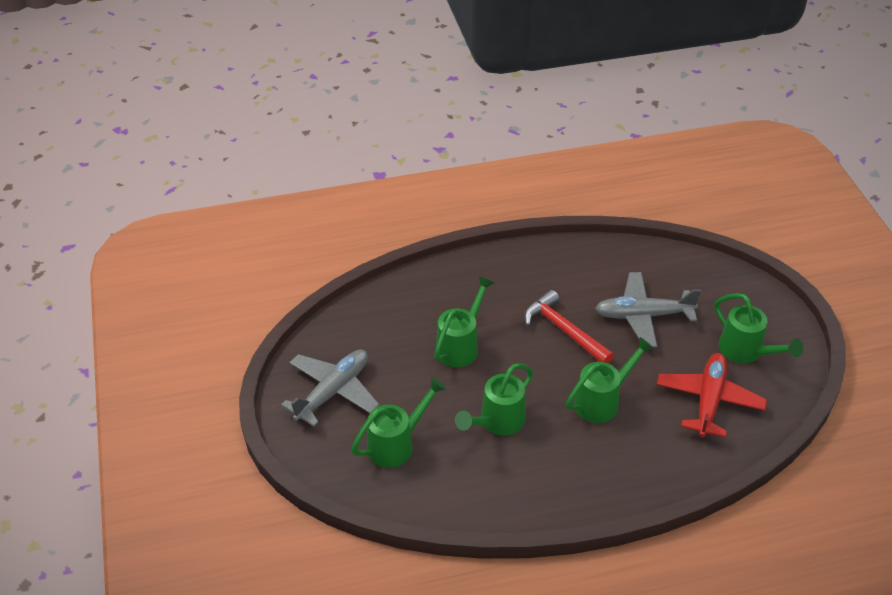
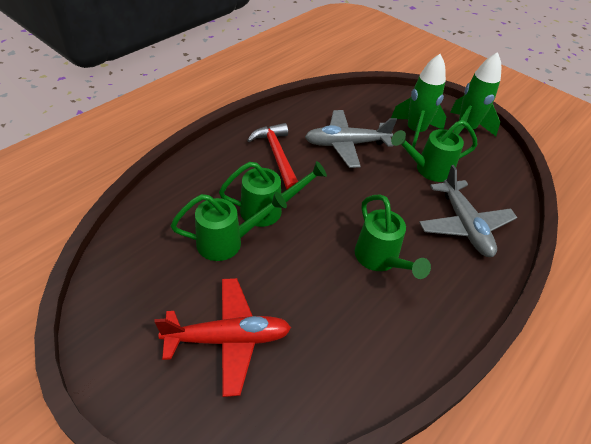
green rocket: 0 -> 2
green watering can: 5 -> 4

